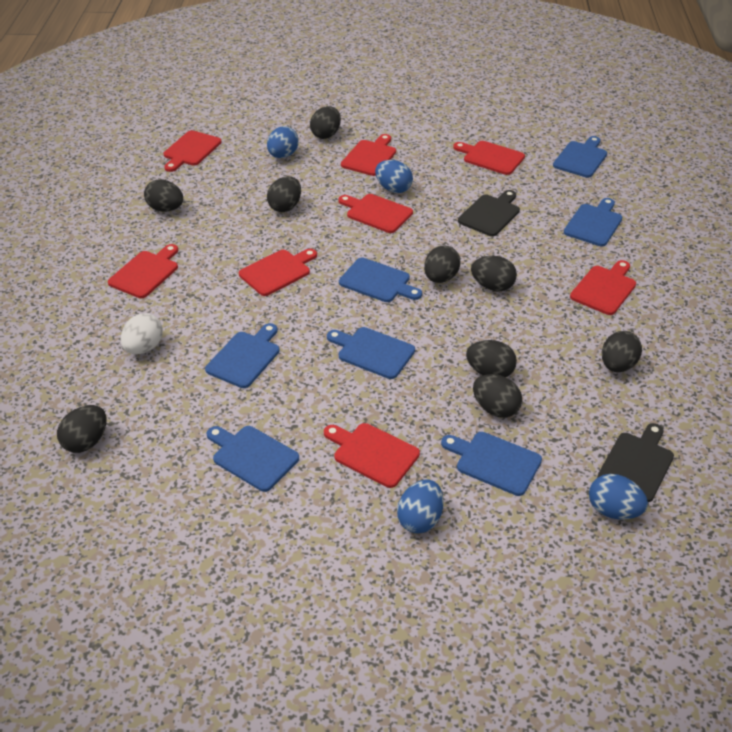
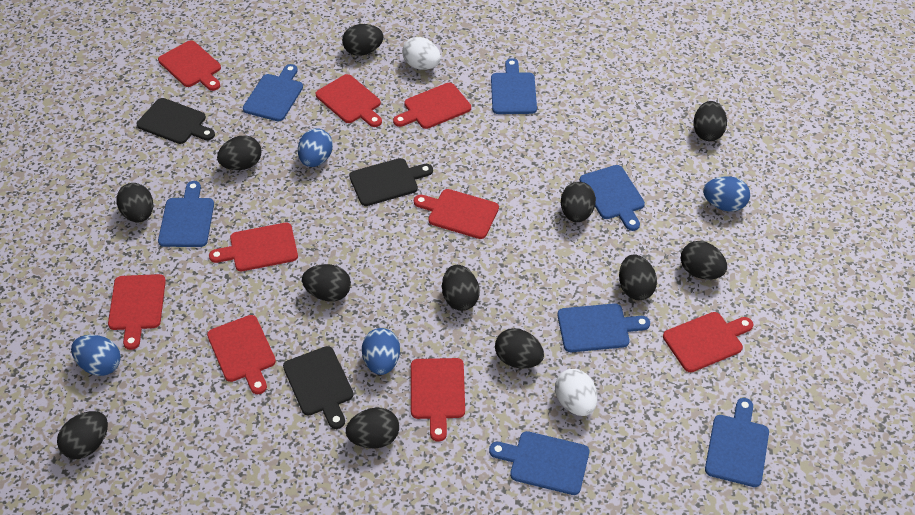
black cutting board: 2 -> 3
black egg: 9 -> 12
red cutting board: 8 -> 9
white egg: 1 -> 2

